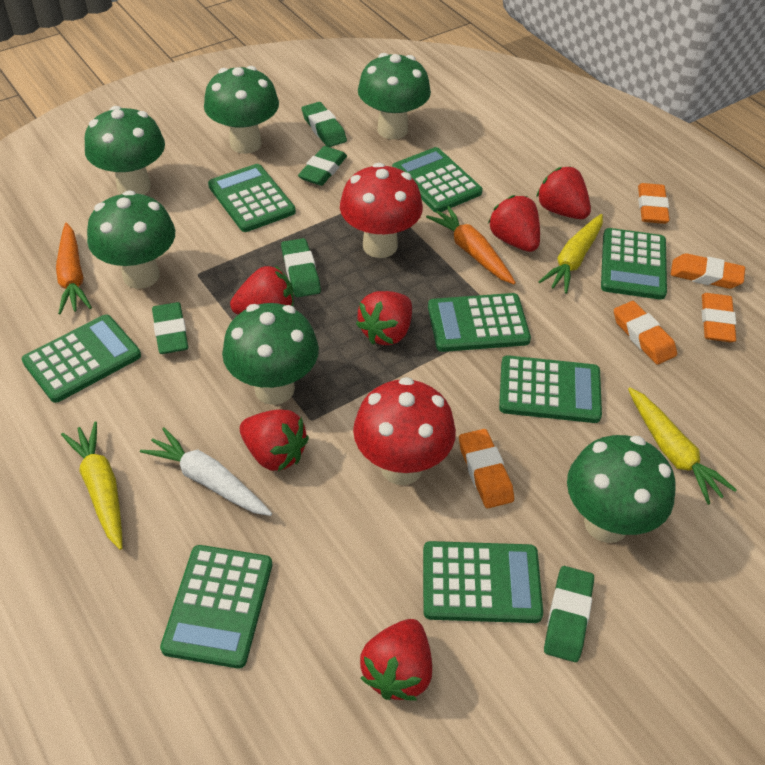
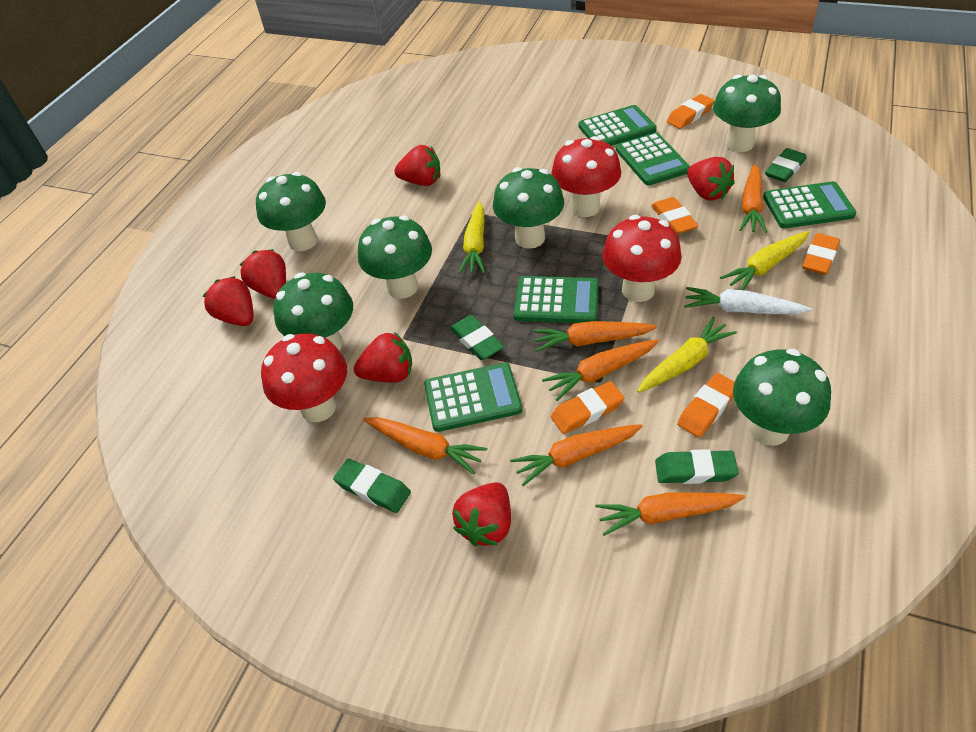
green calculator: 8 -> 5
green eraser: 5 -> 4
orange carrot: 2 -> 6
red mushroom: 2 -> 3

